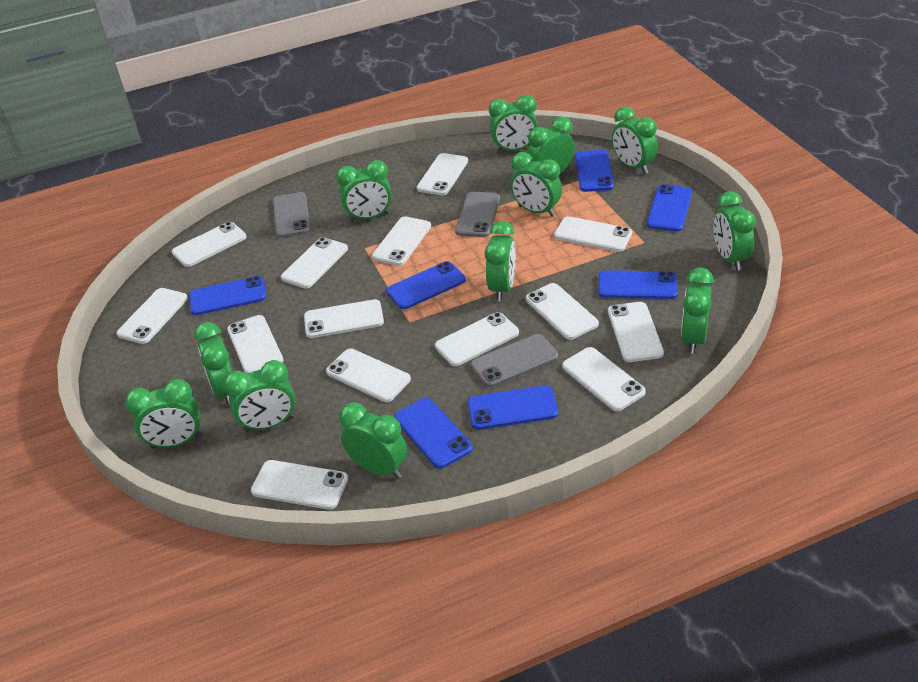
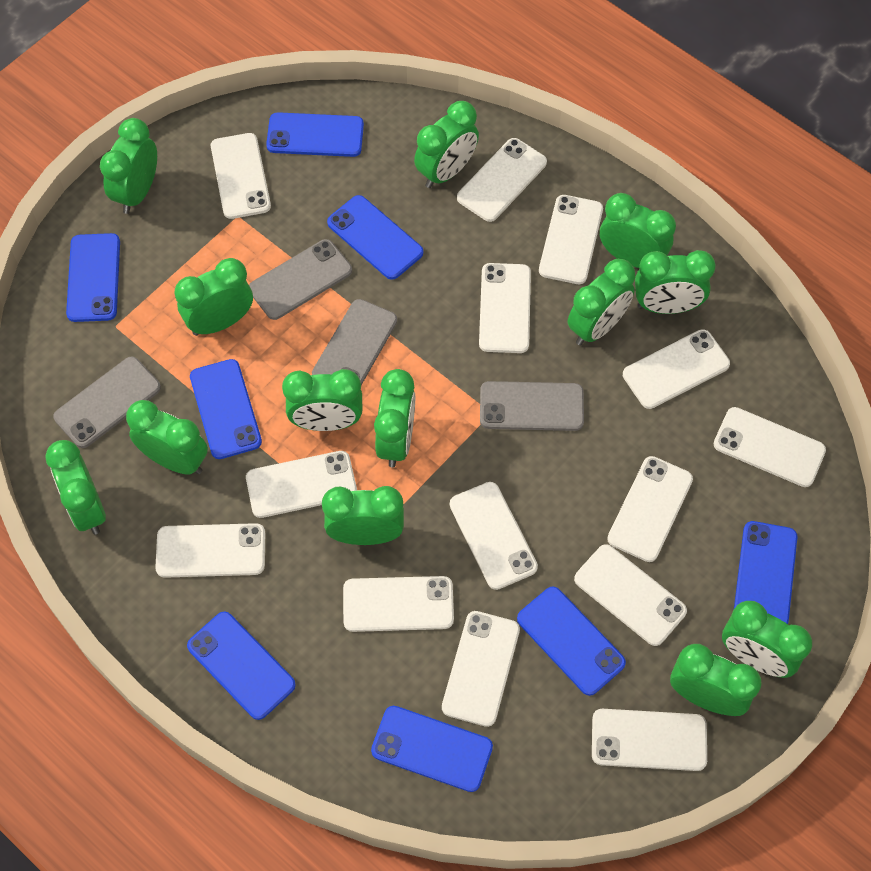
blue phone: 7 -> 8
green clock: 12 -> 13
grey phone: 3 -> 4

